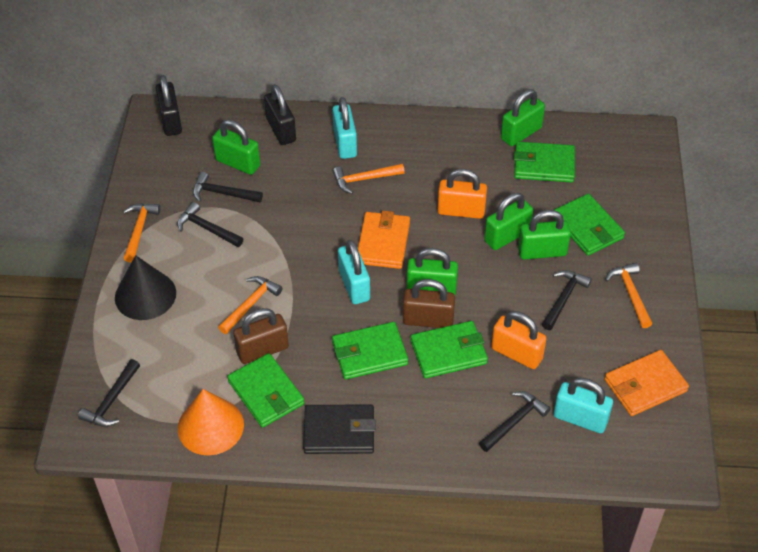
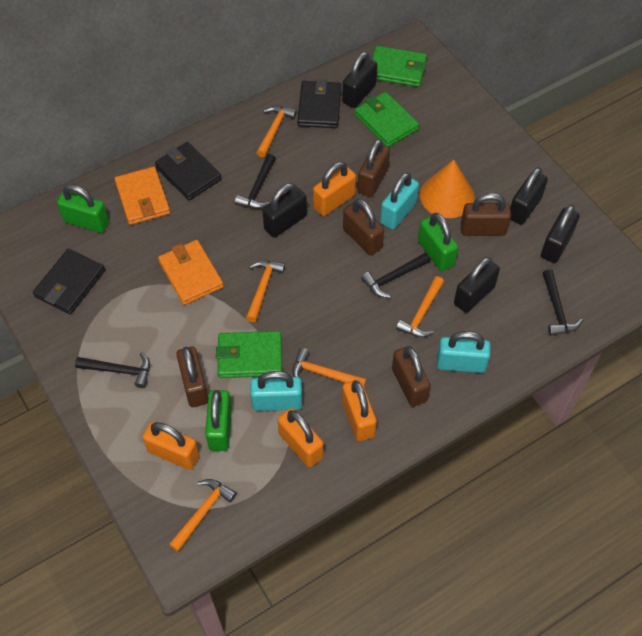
black cone: 1 -> 0
black hammer: 5 -> 4
black padlock: 2 -> 5
black wallet: 1 -> 3
brown padlock: 2 -> 5
green padlock: 5 -> 3
green wallet: 5 -> 3
orange hammer: 4 -> 5
orange padlock: 2 -> 4

